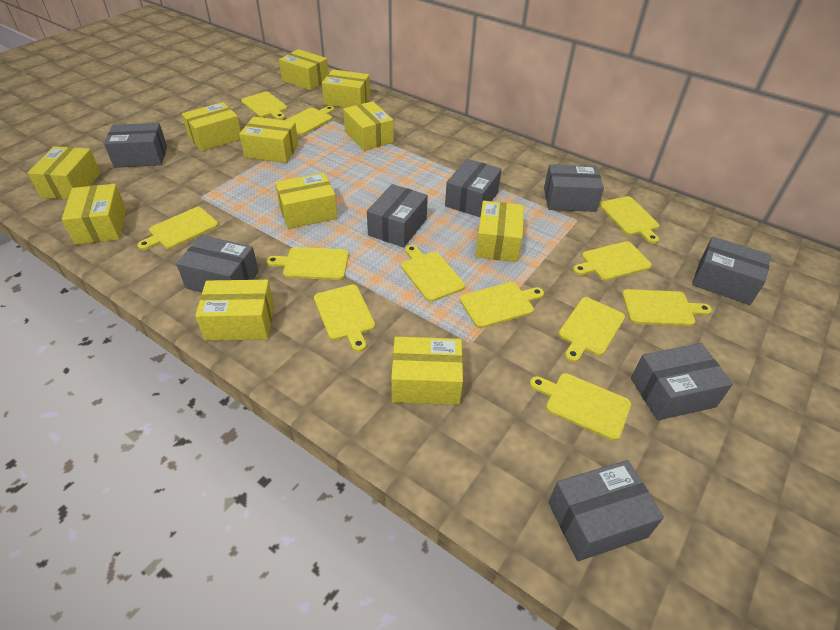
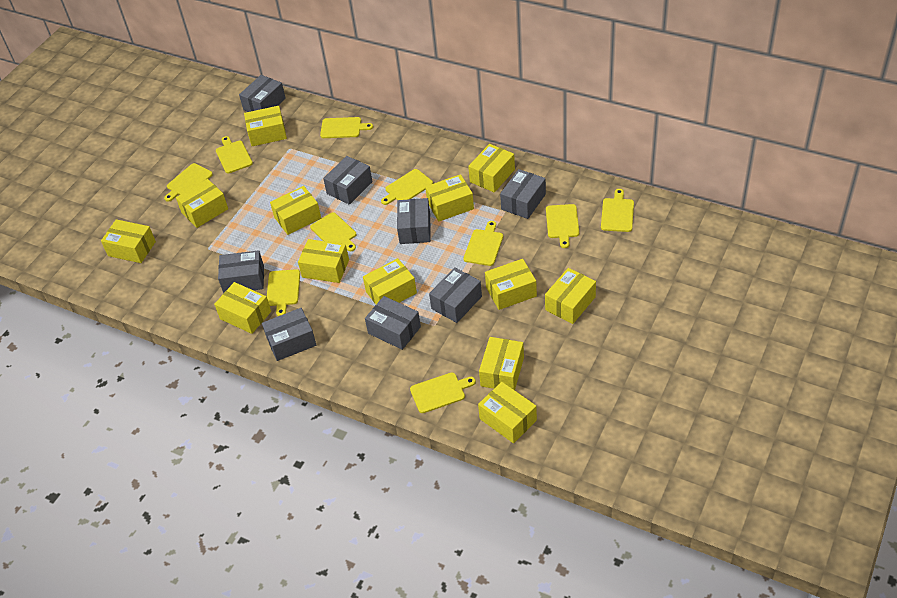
yellow box: 11 -> 13
yellow cutting board: 12 -> 10

